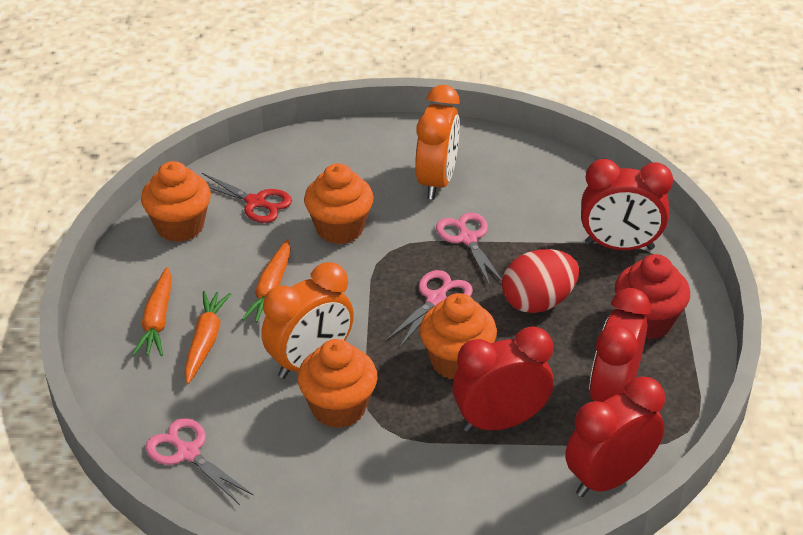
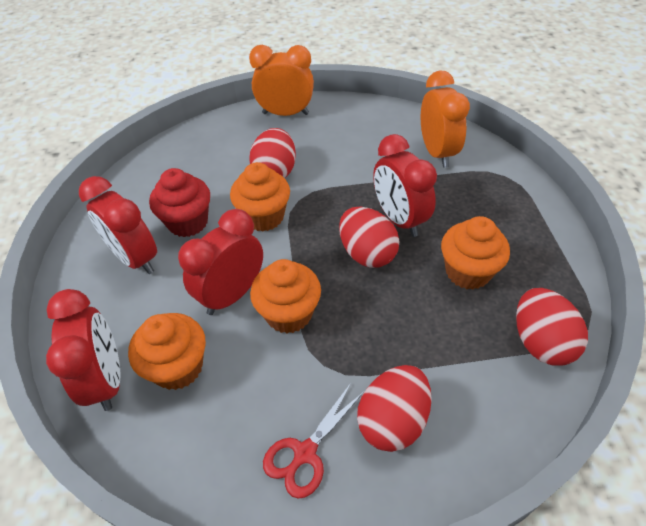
orange carrot: 3 -> 0
pink scissors: 3 -> 0
red egg: 1 -> 4

